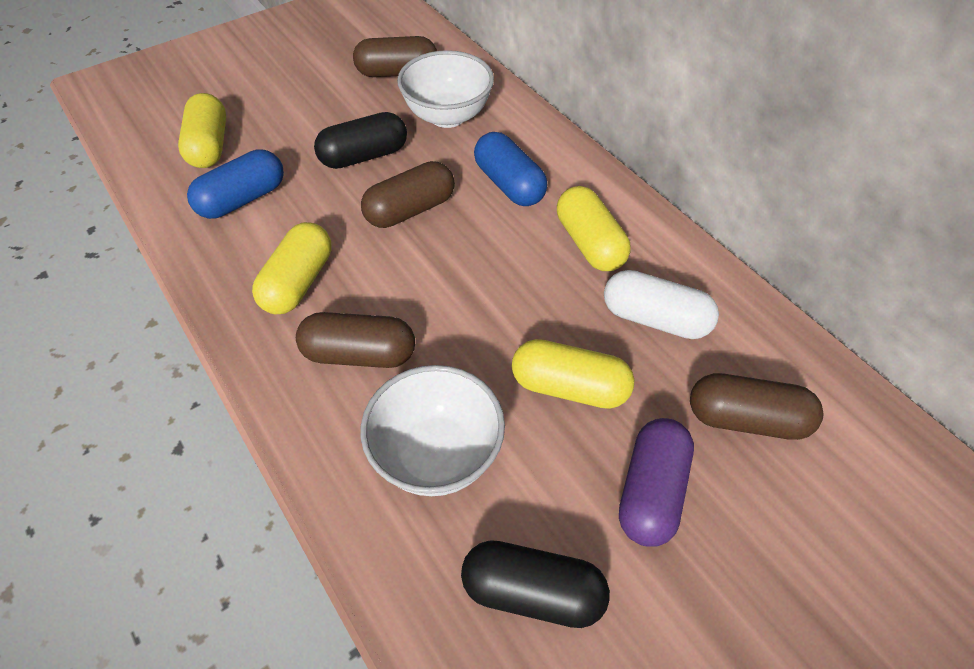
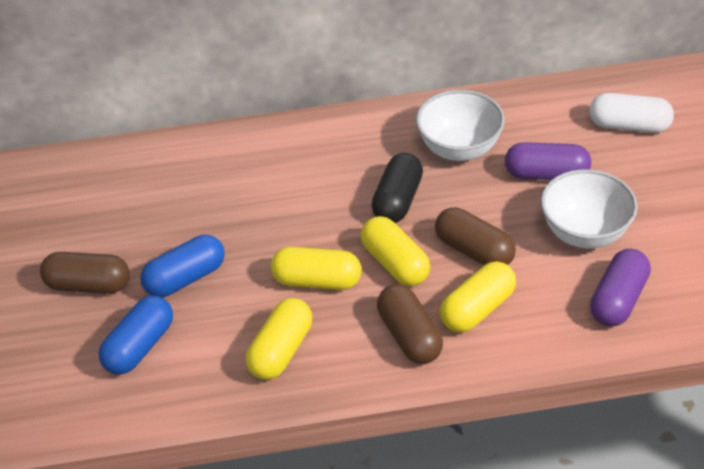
black capsule: 2 -> 1
brown capsule: 4 -> 3
purple capsule: 1 -> 2

